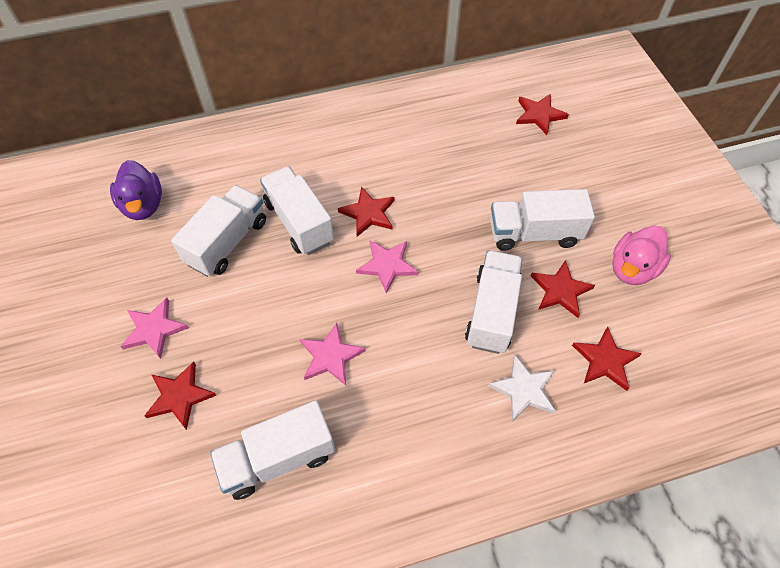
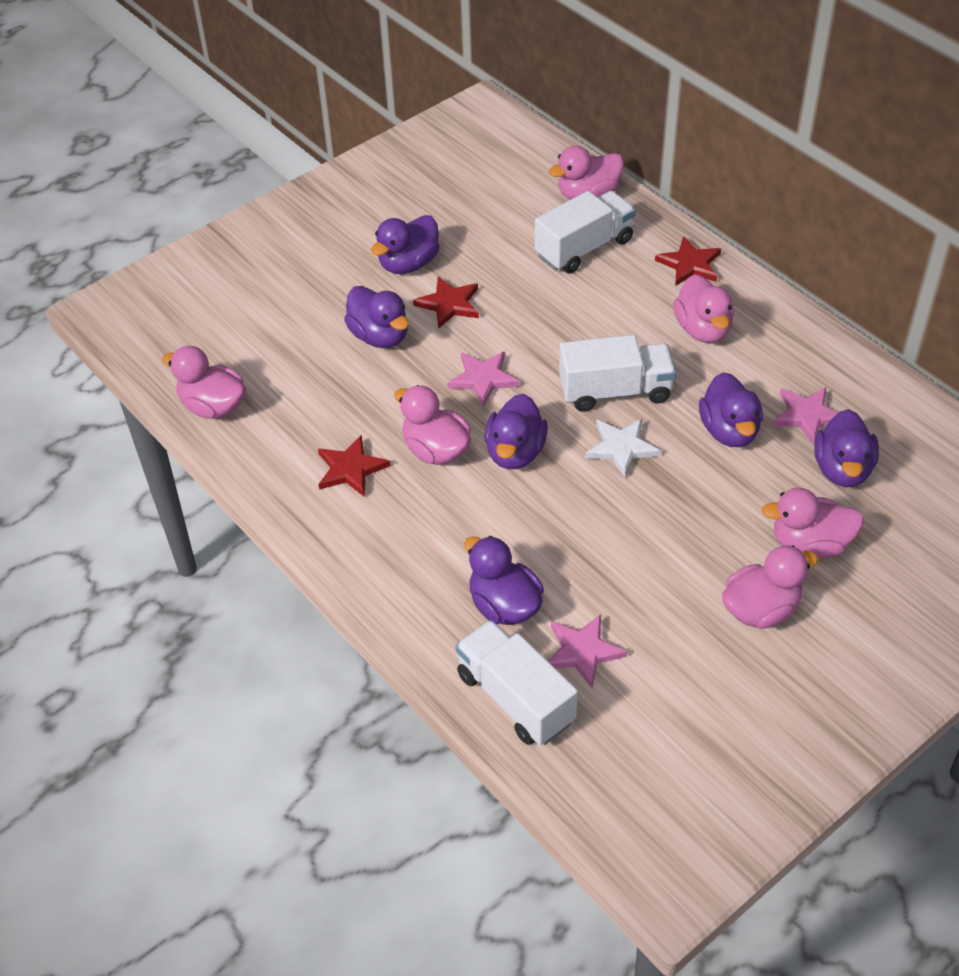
pink duck: 1 -> 6
purple duck: 1 -> 6
red star: 5 -> 3
white truck: 5 -> 3

